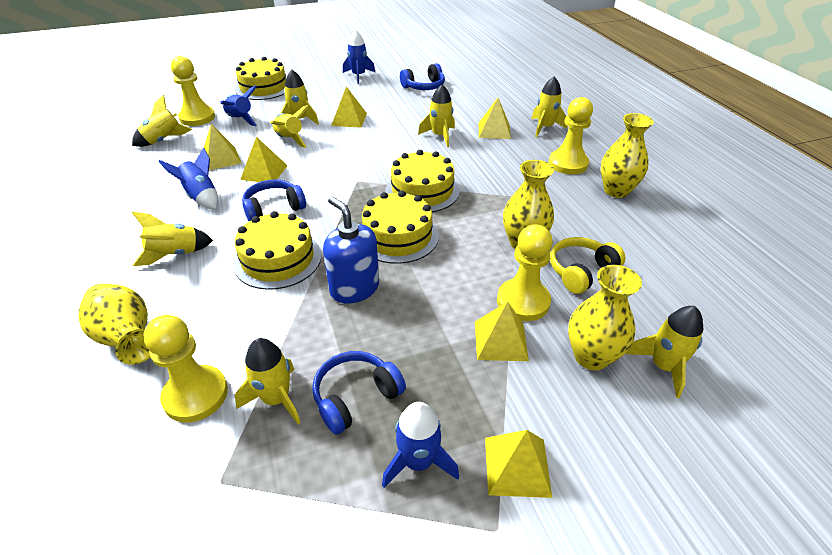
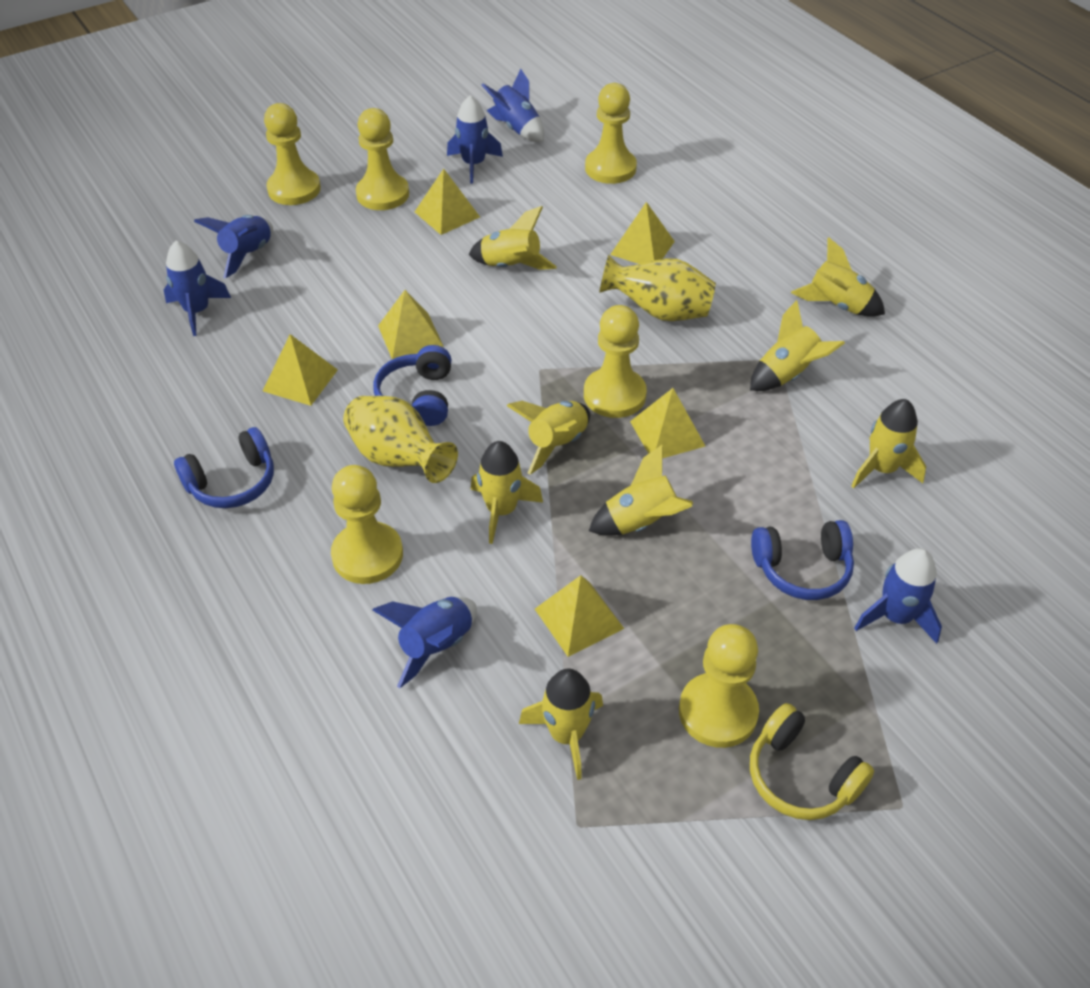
blue rocket: 4 -> 6
blue soap dispenser: 1 -> 0
yellow cake: 4 -> 0
yellow pawn: 4 -> 6
yellow vase: 4 -> 2

